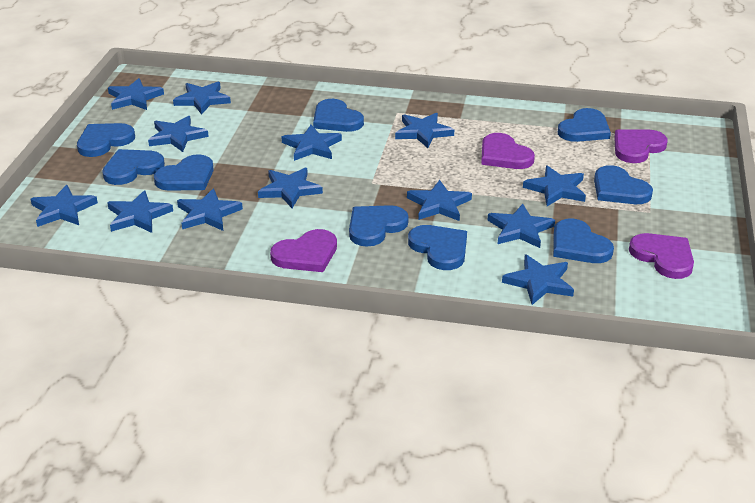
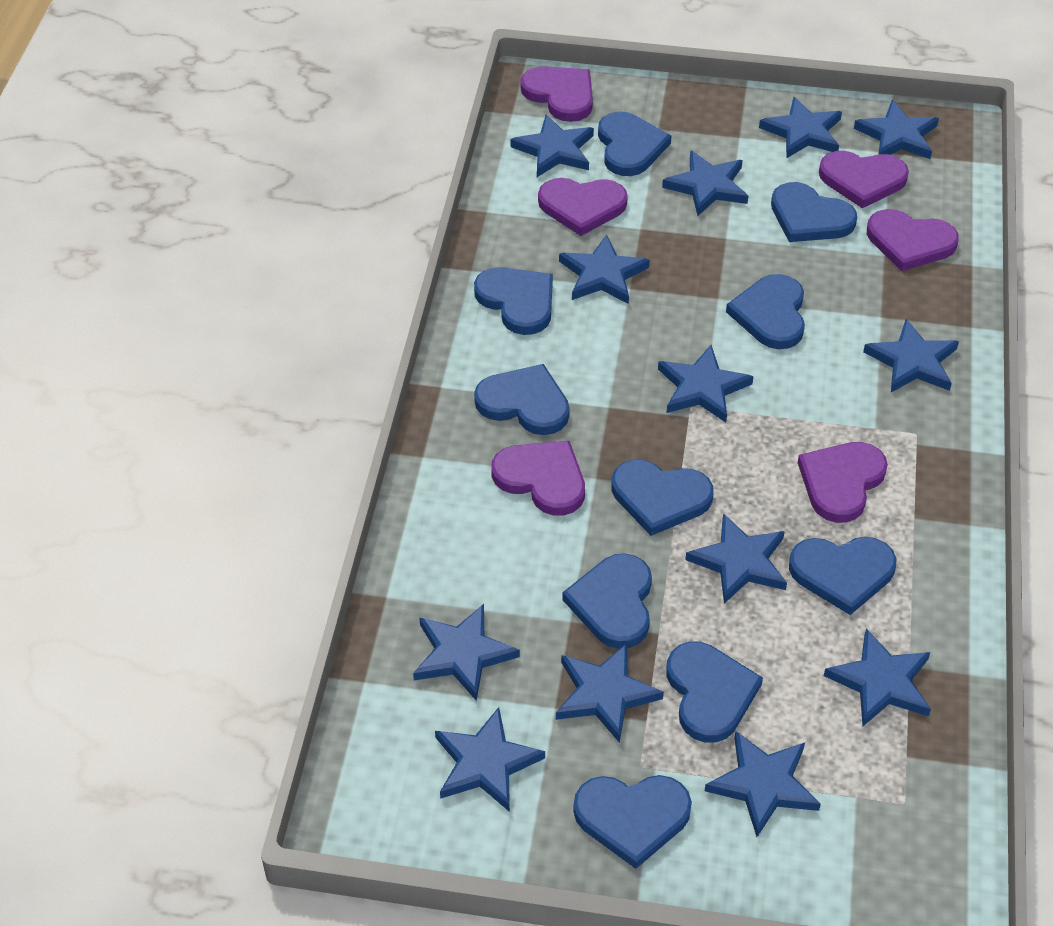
blue heart: 9 -> 10
purple heart: 4 -> 6

